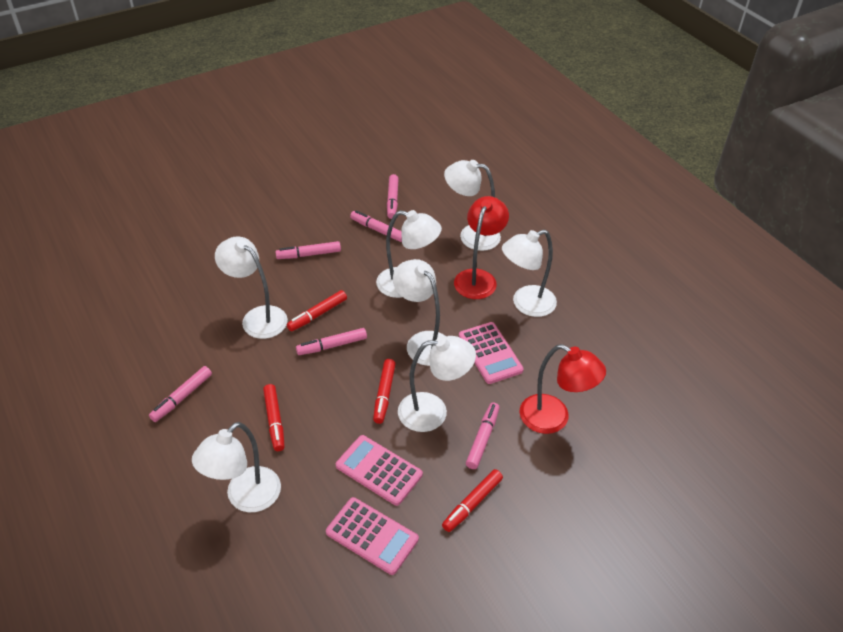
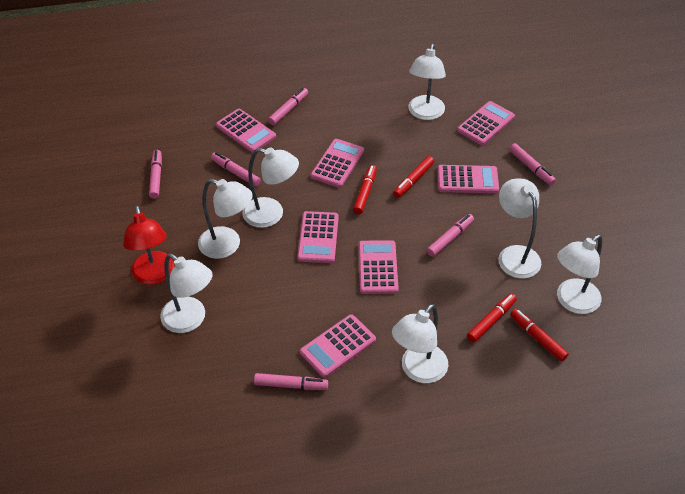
pink calculator: 3 -> 7
red lamp: 2 -> 1

